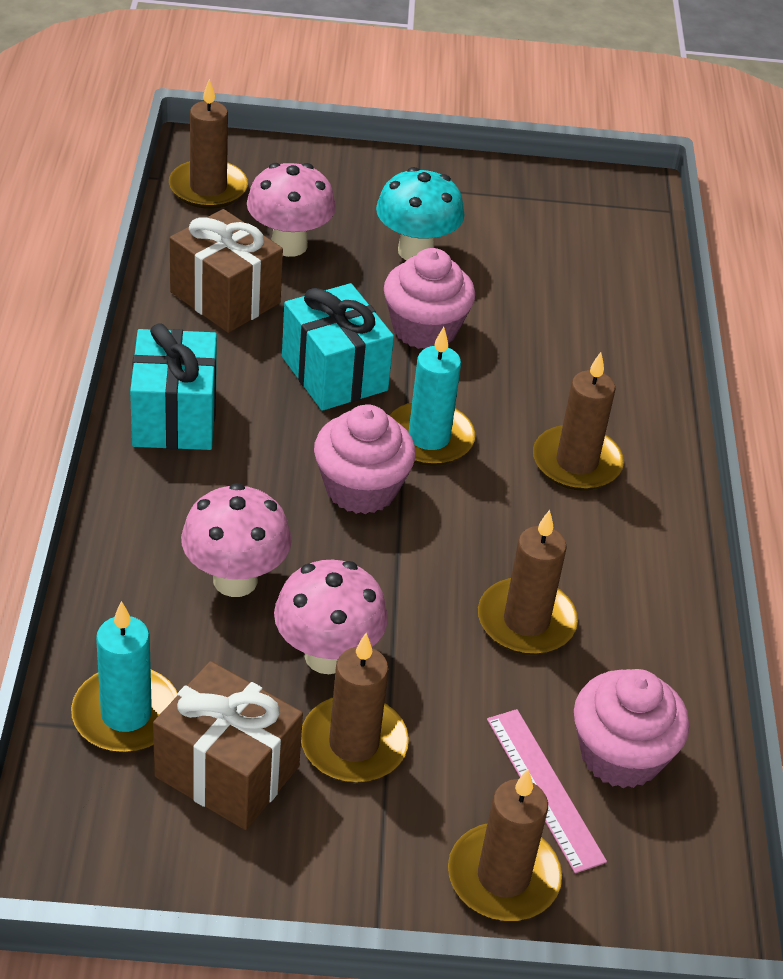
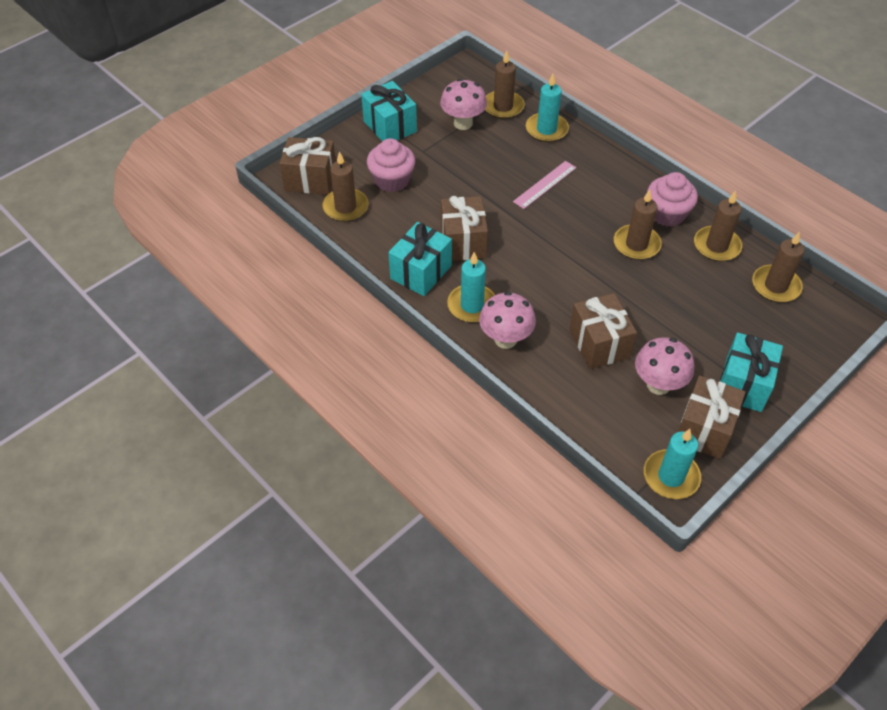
brown gift: 2 -> 4
pink cupcake: 3 -> 2
turquoise candle: 2 -> 3
turquoise gift: 2 -> 3
turquoise mushroom: 1 -> 0

